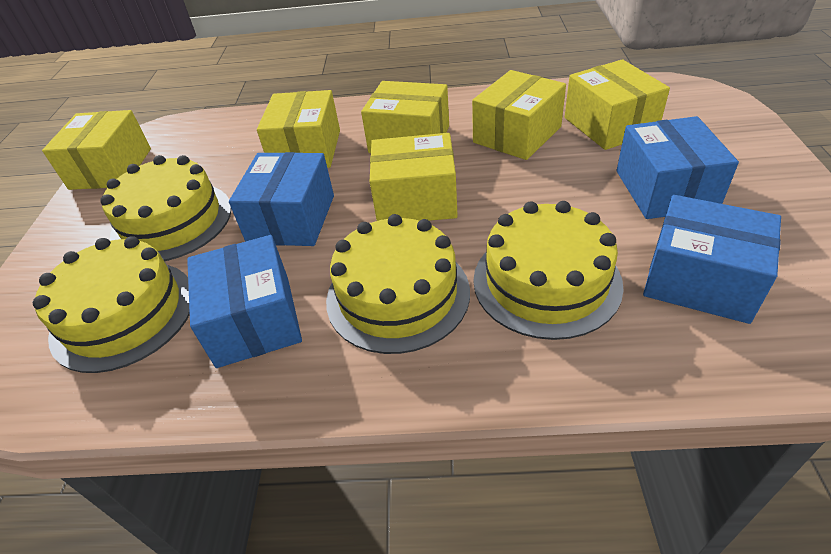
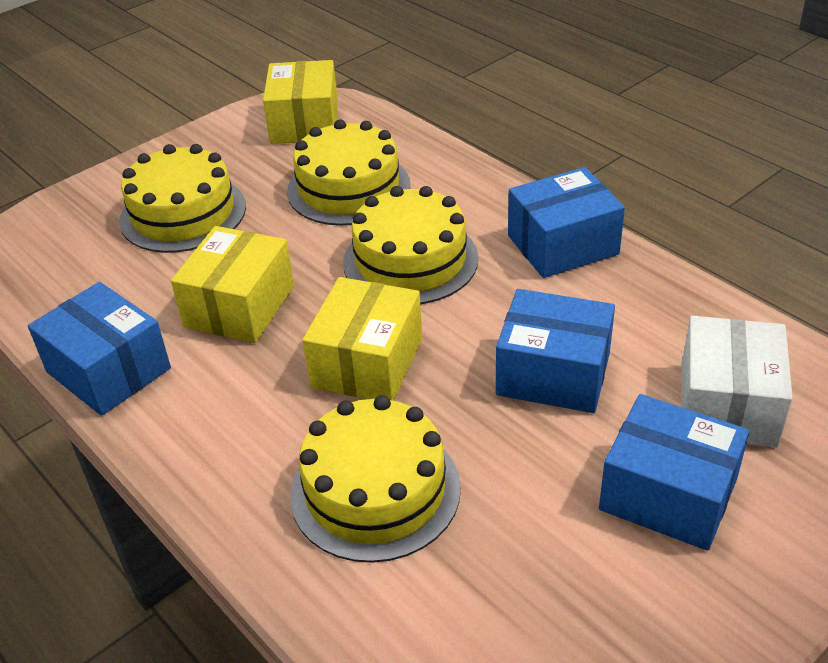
white box: 0 -> 1
yellow box: 6 -> 3

